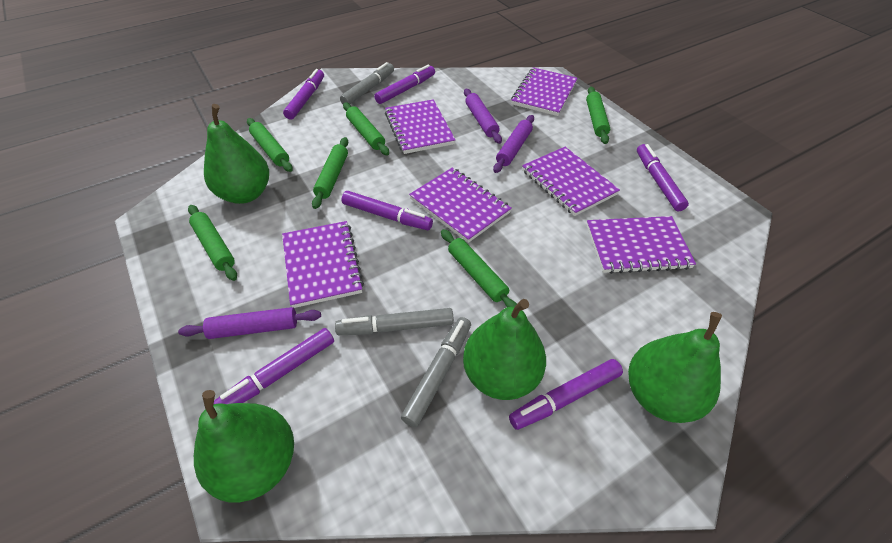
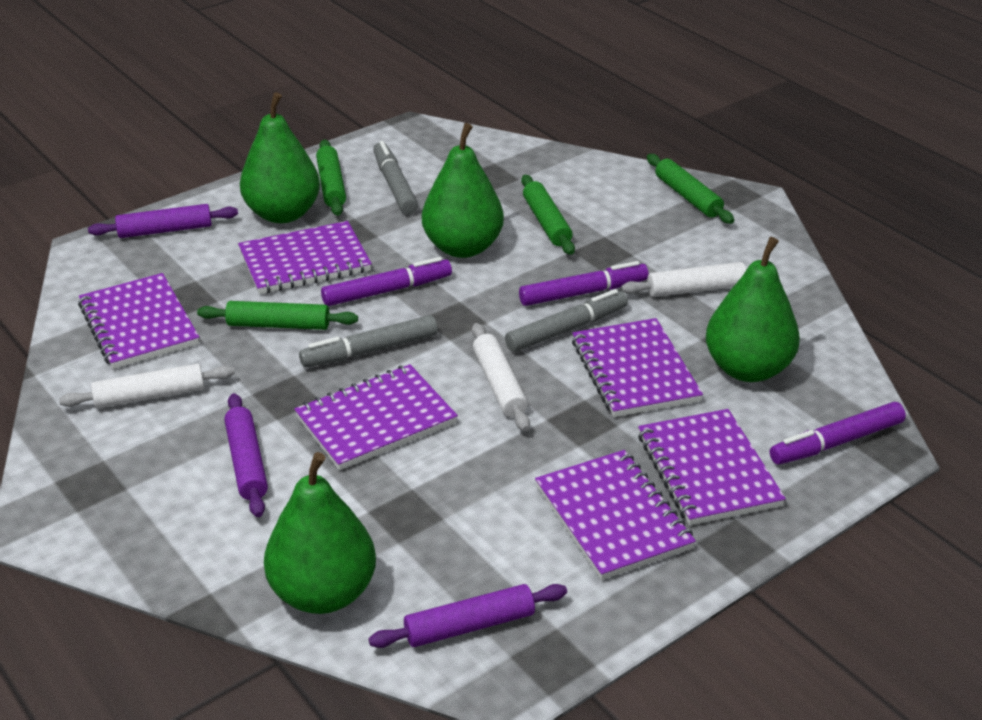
green rolling pin: 6 -> 4
purple marker: 6 -> 3
white rolling pin: 0 -> 3

